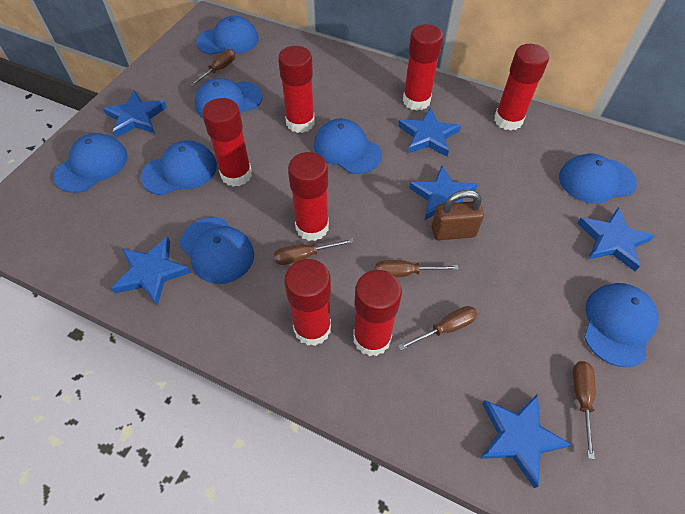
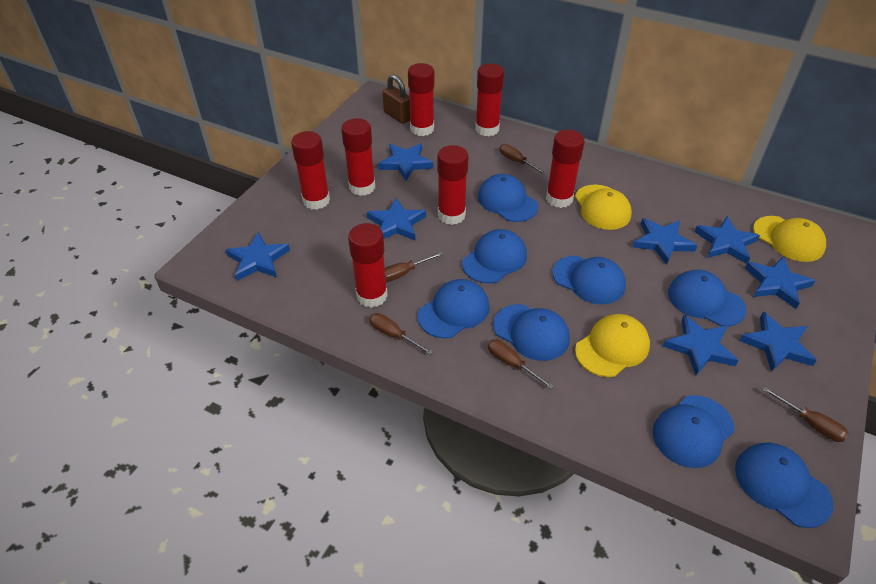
blue star: 6 -> 8
yellow cap: 0 -> 3

